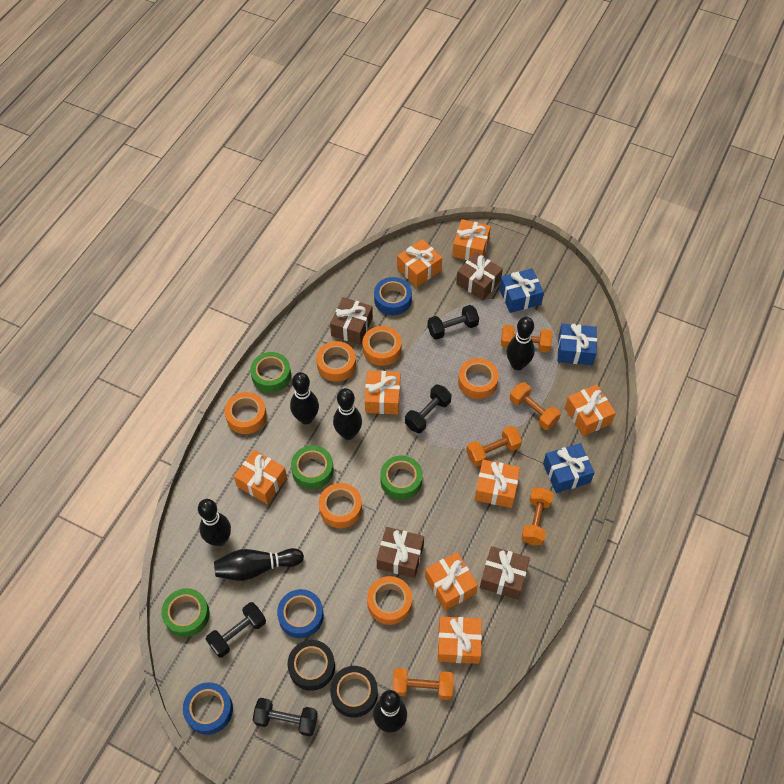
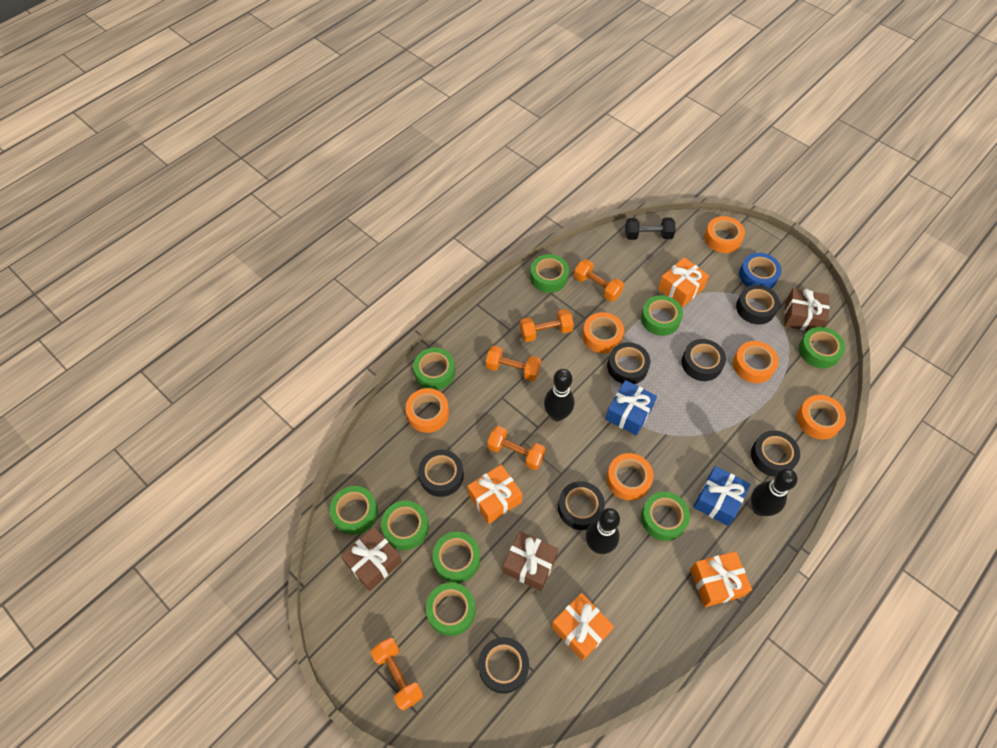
black bowling pin: 6 -> 3
black dumbbell: 4 -> 1
black tape: 2 -> 7
blue gift: 3 -> 2
blue tape: 3 -> 1
brown gift: 4 -> 3
green tape: 4 -> 9
orange gift: 8 -> 4

